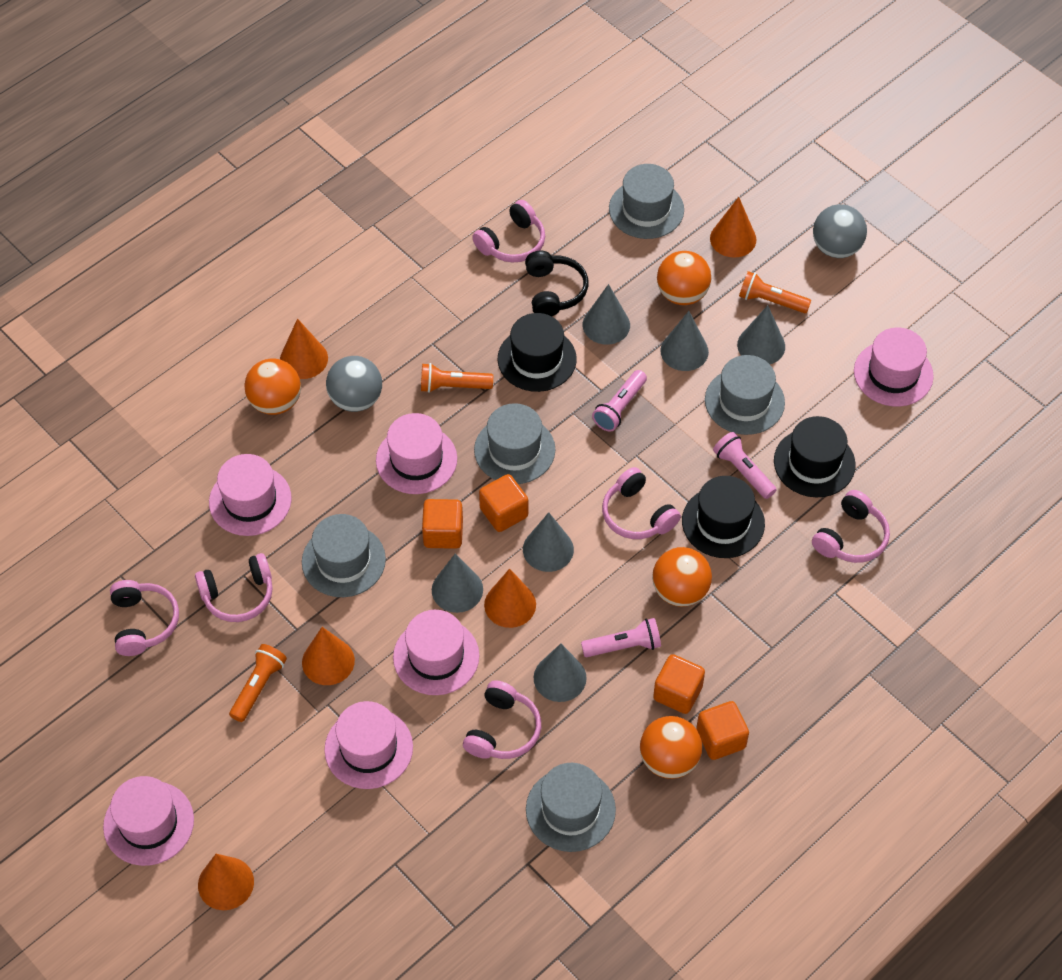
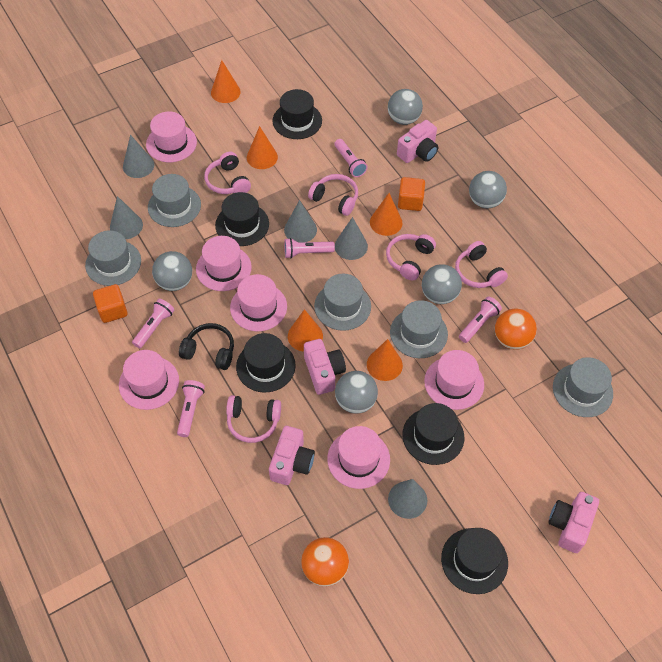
black hat: 3 -> 5
grey ball: 2 -> 5
grey cone: 6 -> 5
orange ball: 4 -> 2
orange cube: 4 -> 2
orange flashlight: 3 -> 0
pink camera: 0 -> 4
pink flashlight: 3 -> 5
pink headphones: 6 -> 5

